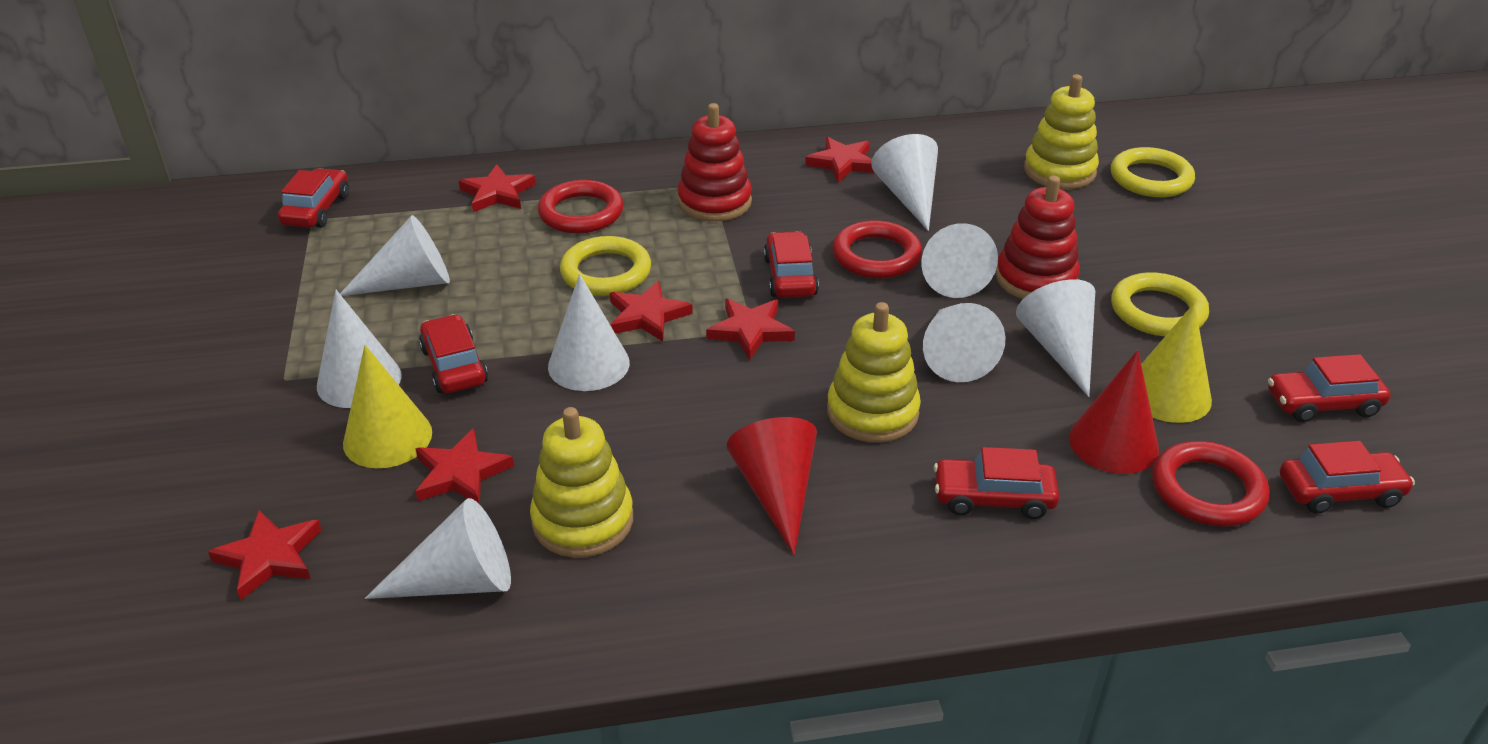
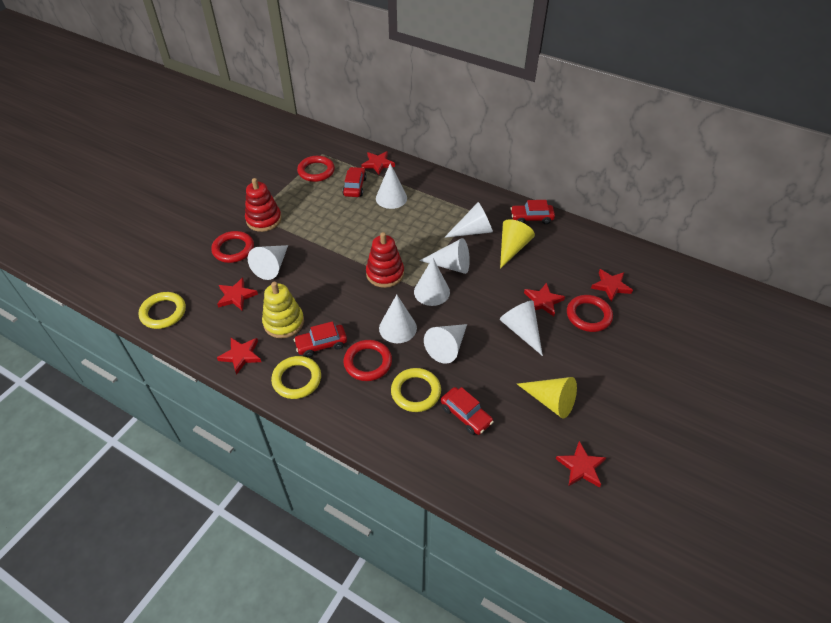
red car: 6 -> 4
red cone: 2 -> 0
red ring: 3 -> 4
yellow stacking toy: 3 -> 1

